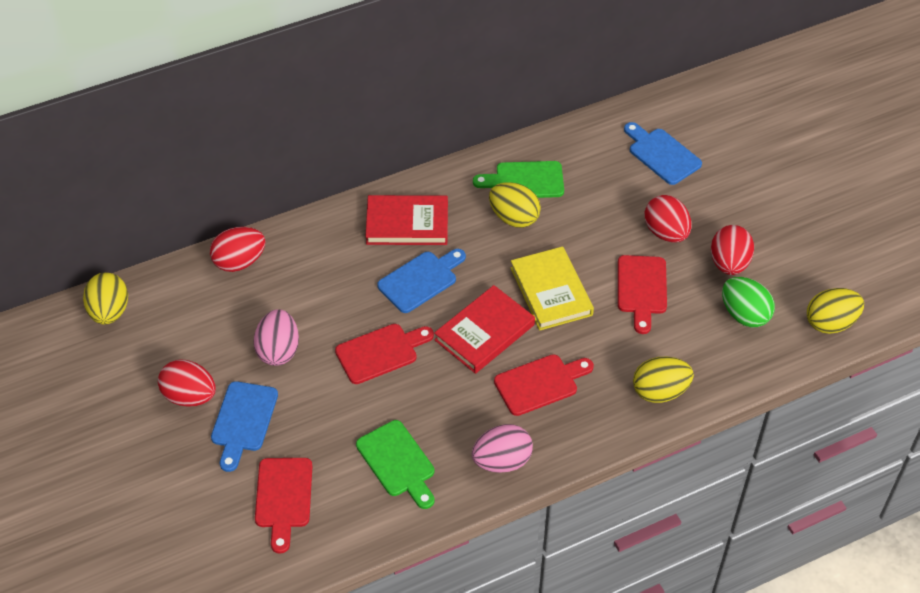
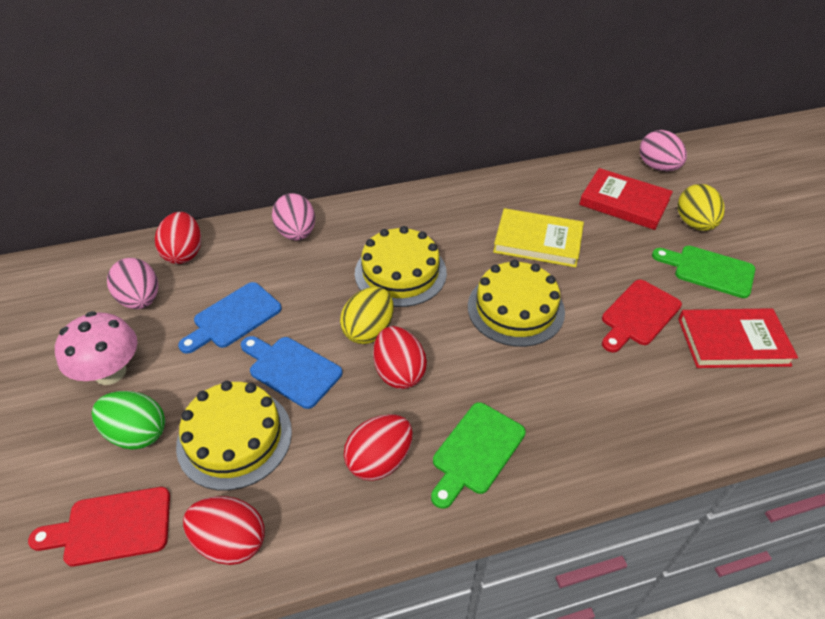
blue cutting board: 3 -> 2
pink egg: 2 -> 3
pink mushroom: 0 -> 1
red cutting board: 4 -> 2
yellow cake: 0 -> 3
yellow egg: 4 -> 2

